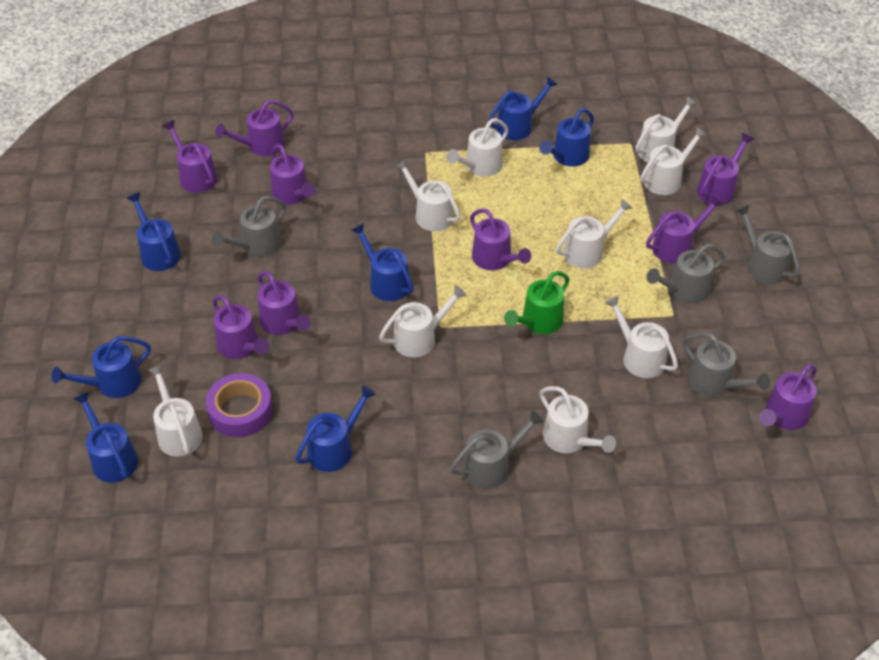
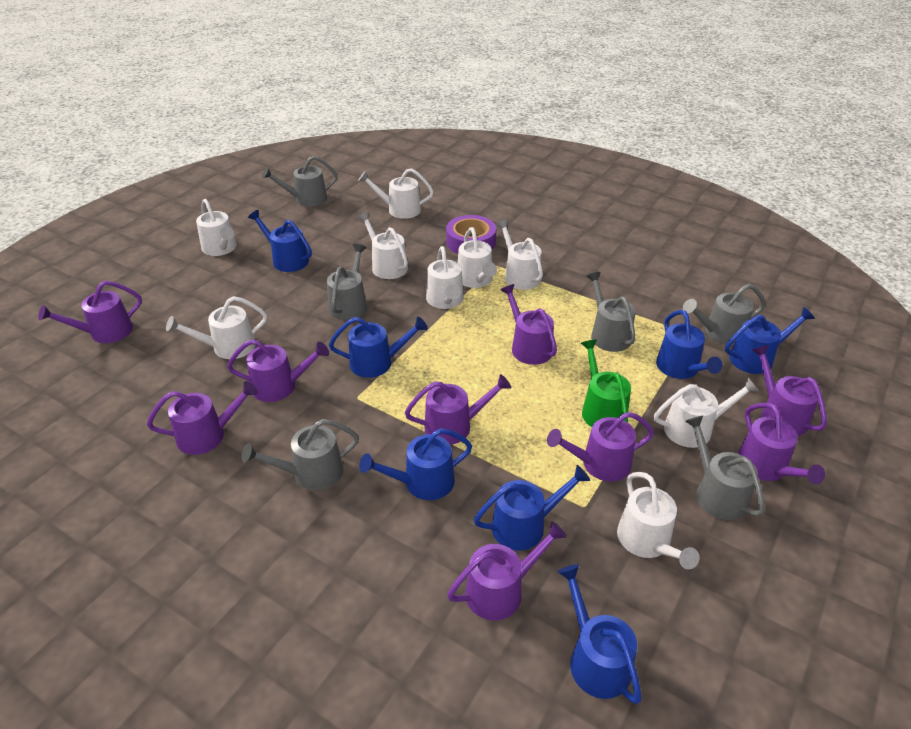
grey watering can: 5 -> 6

